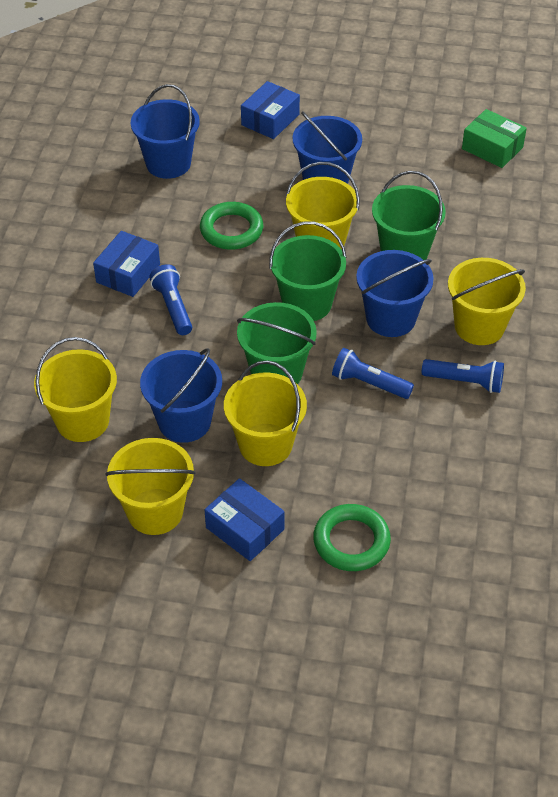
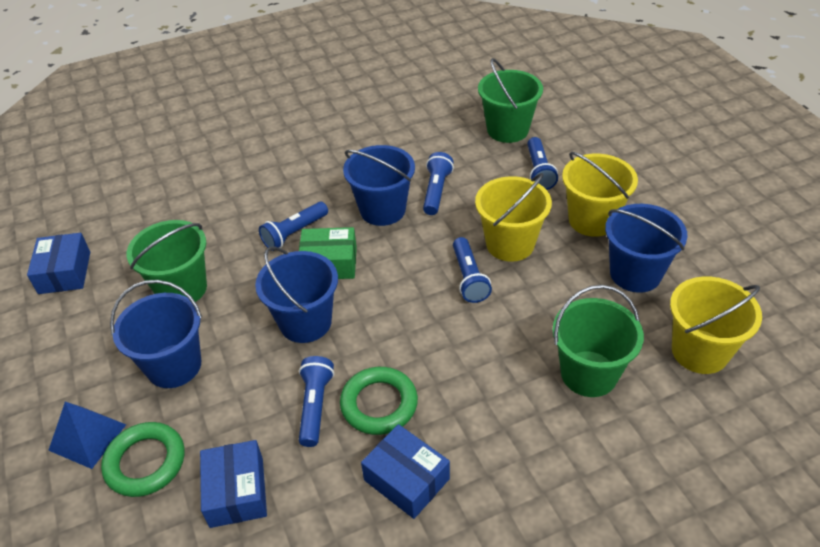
blue flashlight: 3 -> 5
blue pyramid: 0 -> 1
yellow bucket: 5 -> 3

